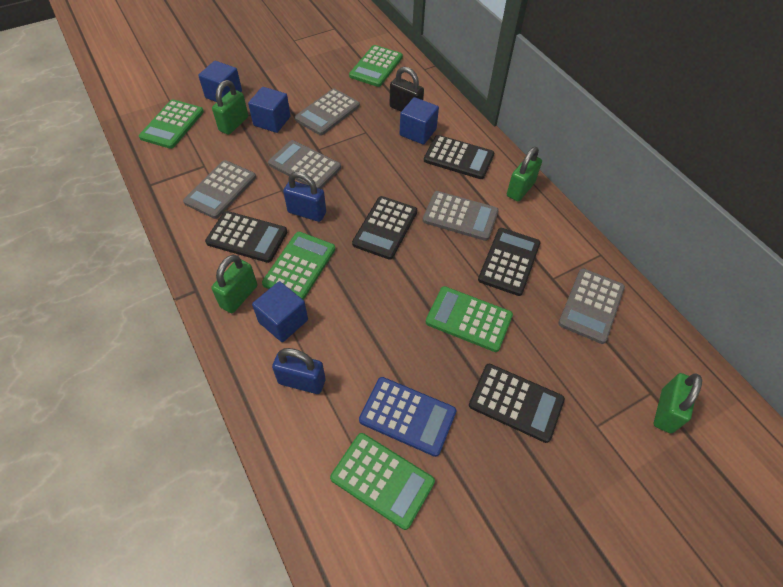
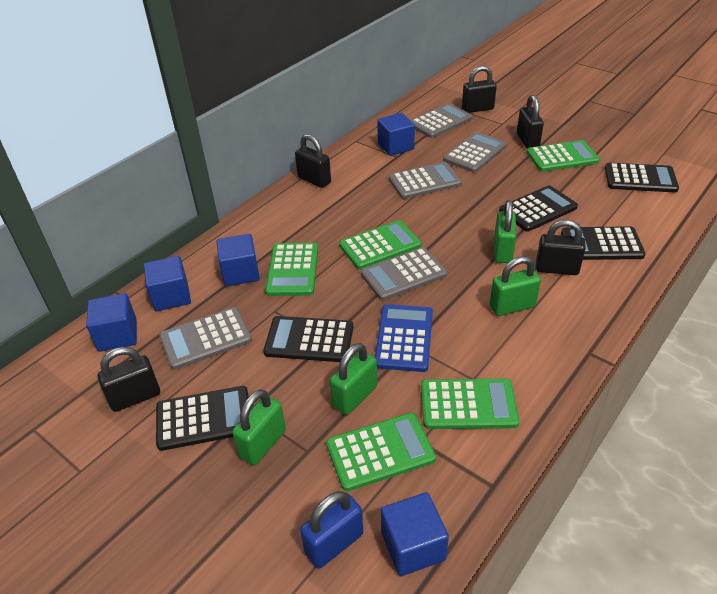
black padlock: 1 -> 5
blue cube: 4 -> 5
blue padlock: 2 -> 1

